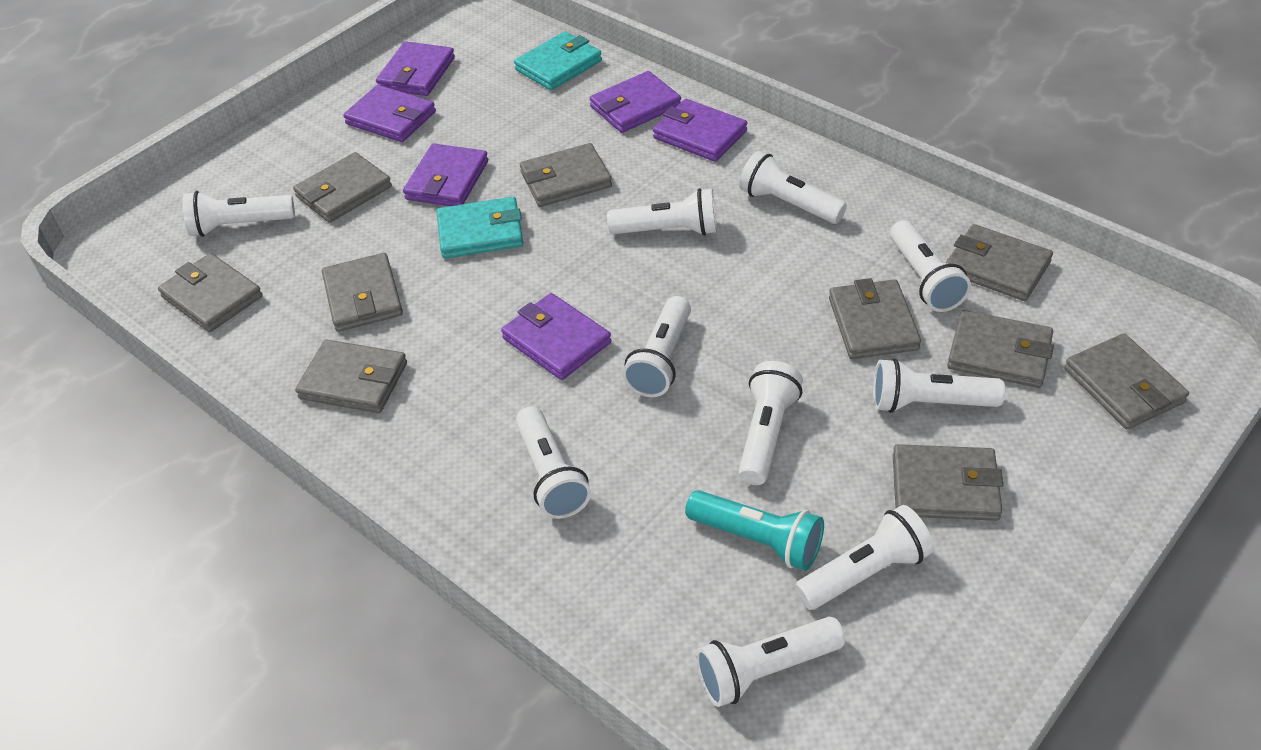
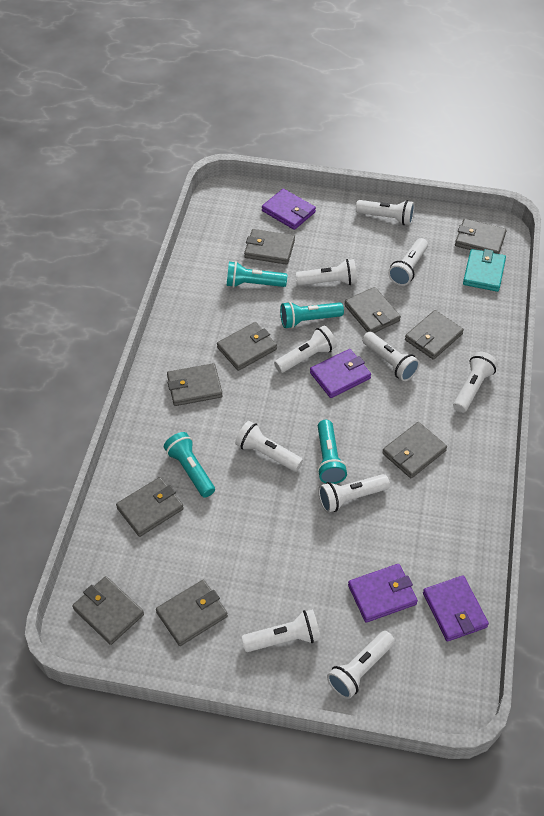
purple wallet: 6 -> 4
turquoise flashlight: 1 -> 4
turquoise wallet: 2 -> 1

